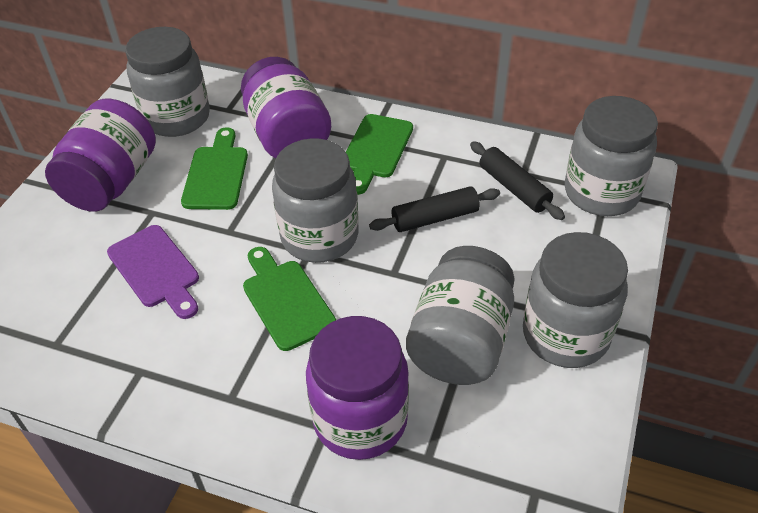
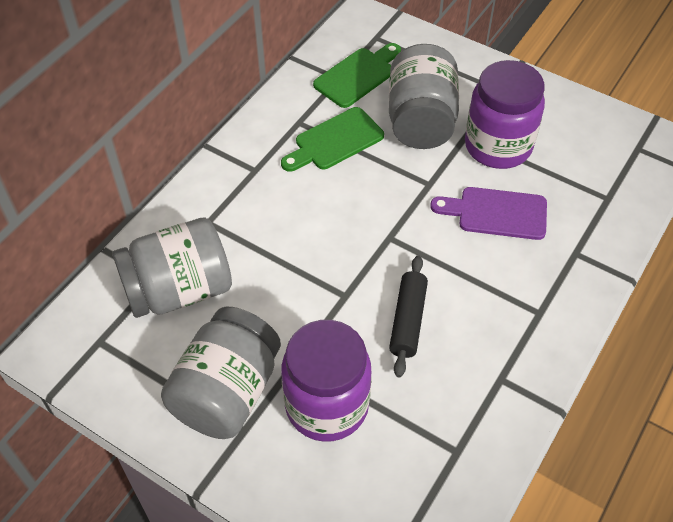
black rolling pin: 2 -> 1
green cutting board: 3 -> 2
grey jar: 5 -> 3
purple jar: 3 -> 2

